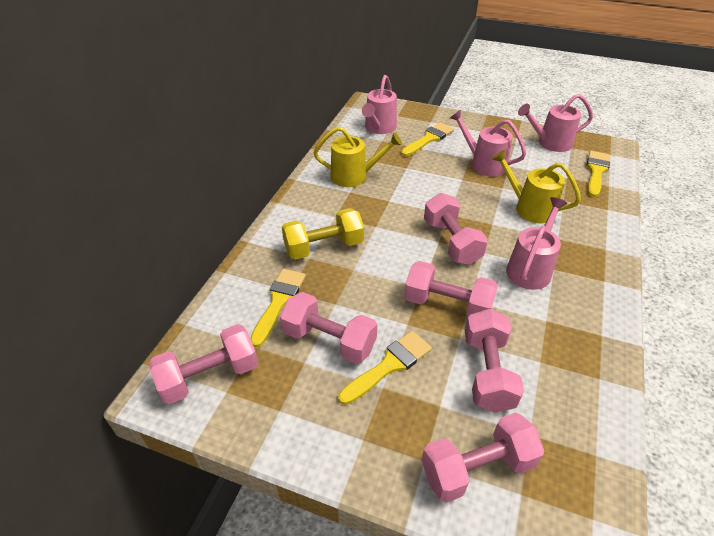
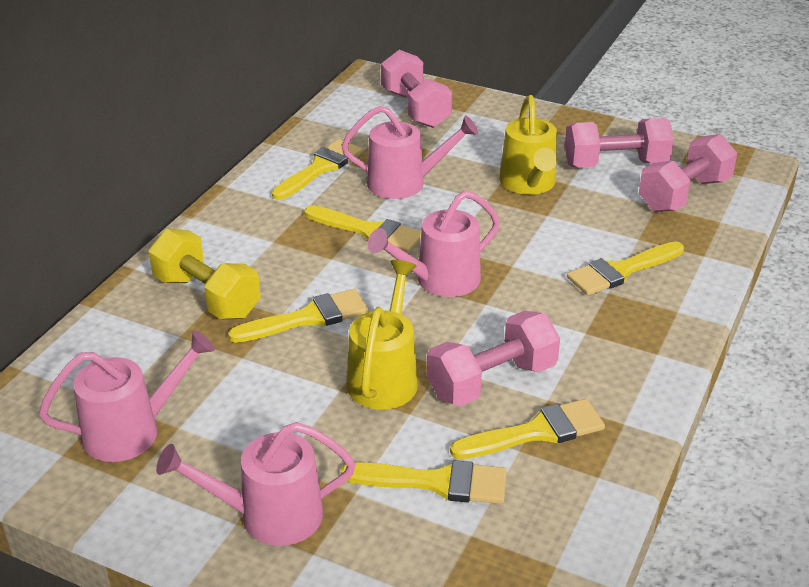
pink dumbbell: 6 -> 4
yellow brush: 4 -> 6

